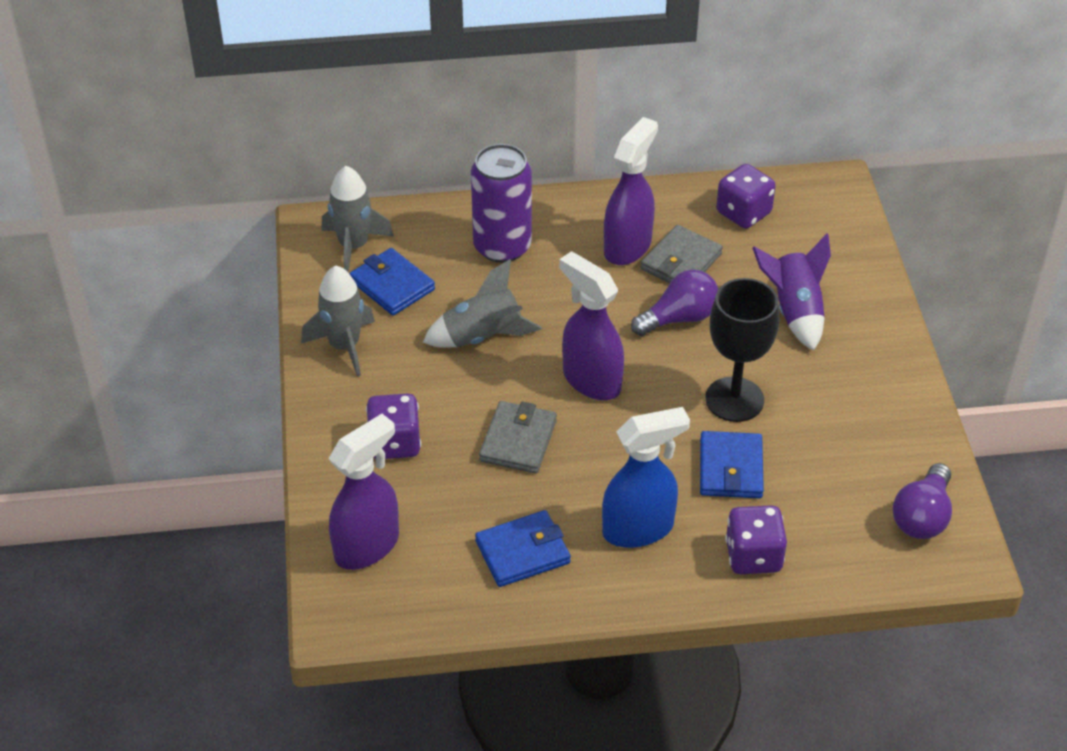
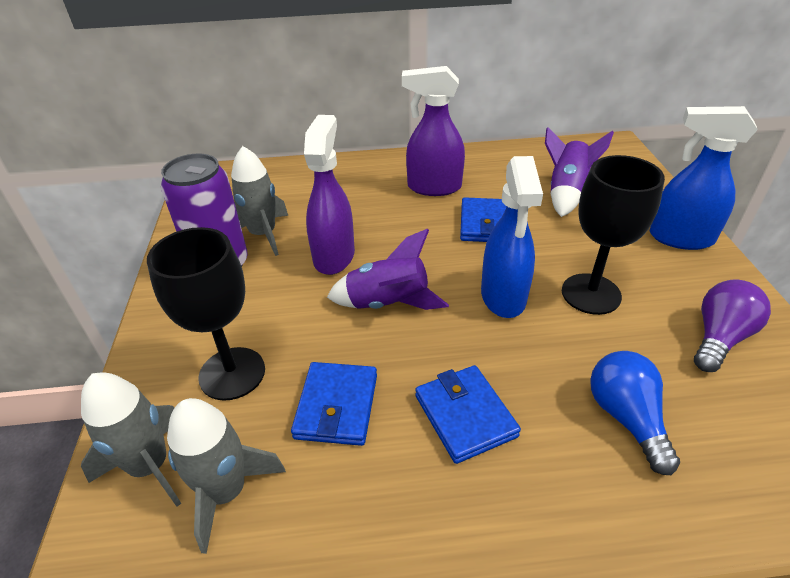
black goblet: 1 -> 2
blue light bulb: 0 -> 1
blue spray bottle: 1 -> 2
grey wallet: 2 -> 0
purple dice: 3 -> 0
purple light bulb: 2 -> 1
purple rocket: 1 -> 2
purple spray bottle: 3 -> 2

